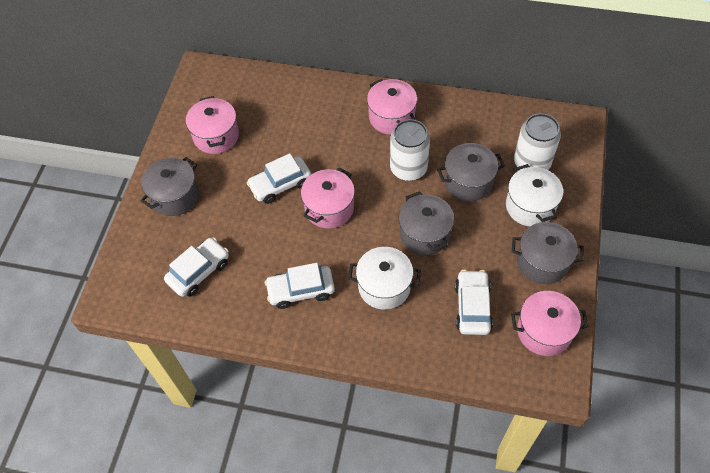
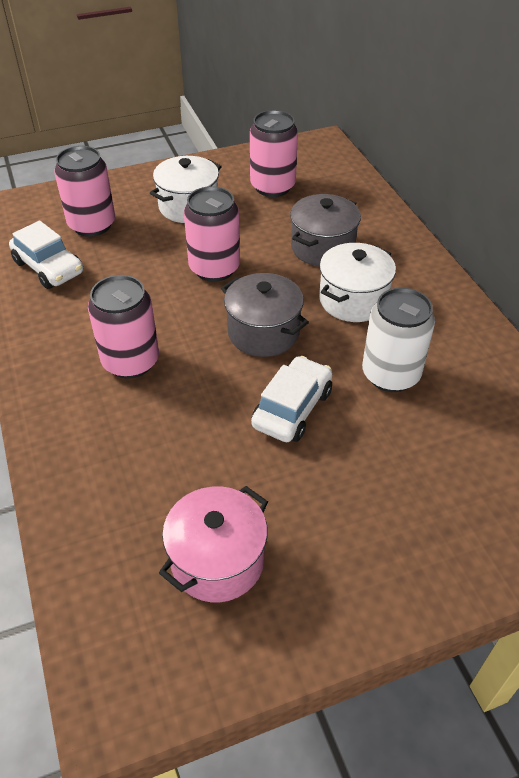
grey pot: 4 -> 2
pink can: 0 -> 4
pink pot: 4 -> 1
white can: 2 -> 1
white car: 4 -> 2

